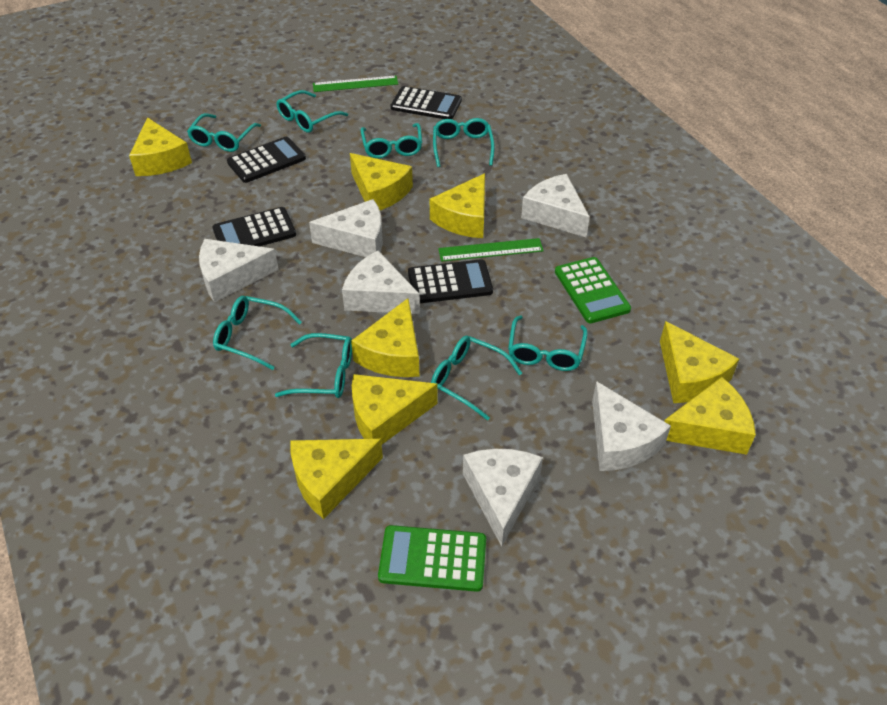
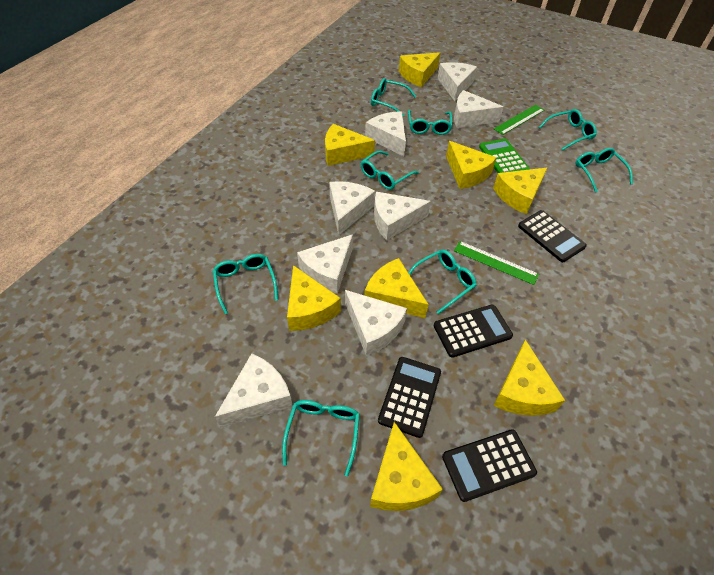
green calculator: 2 -> 1
white cheese: 6 -> 8

